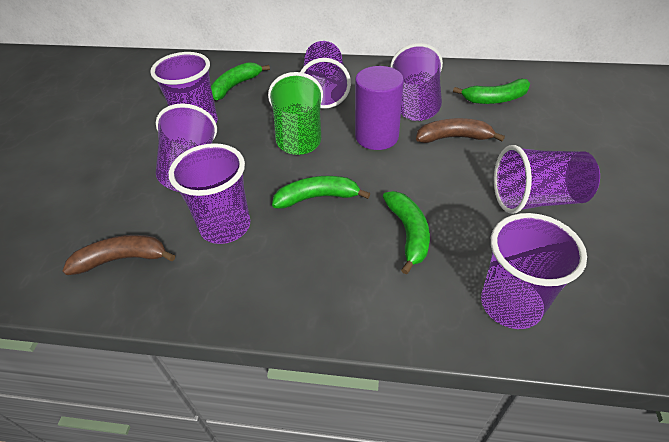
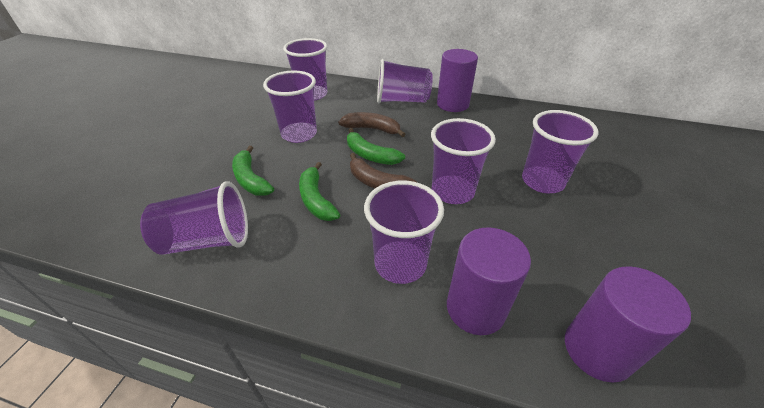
green banana: 4 -> 3
green cup: 1 -> 0
purple cylinder: 1 -> 3

